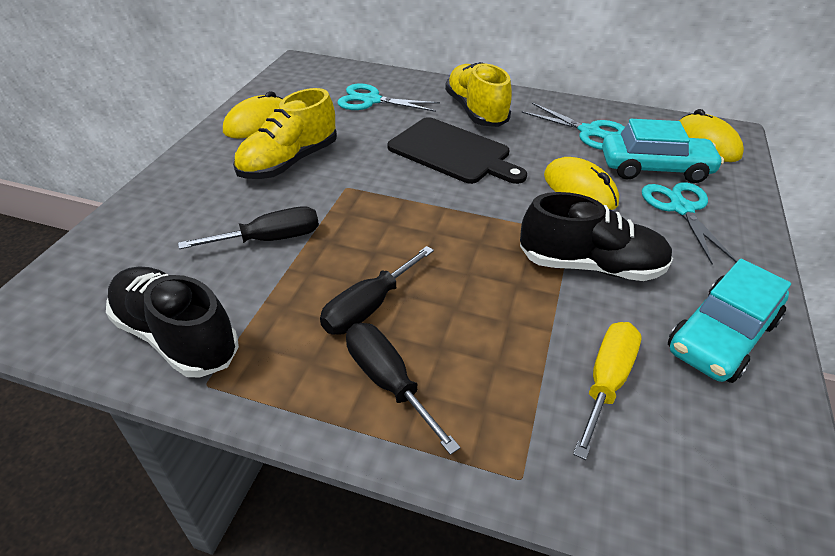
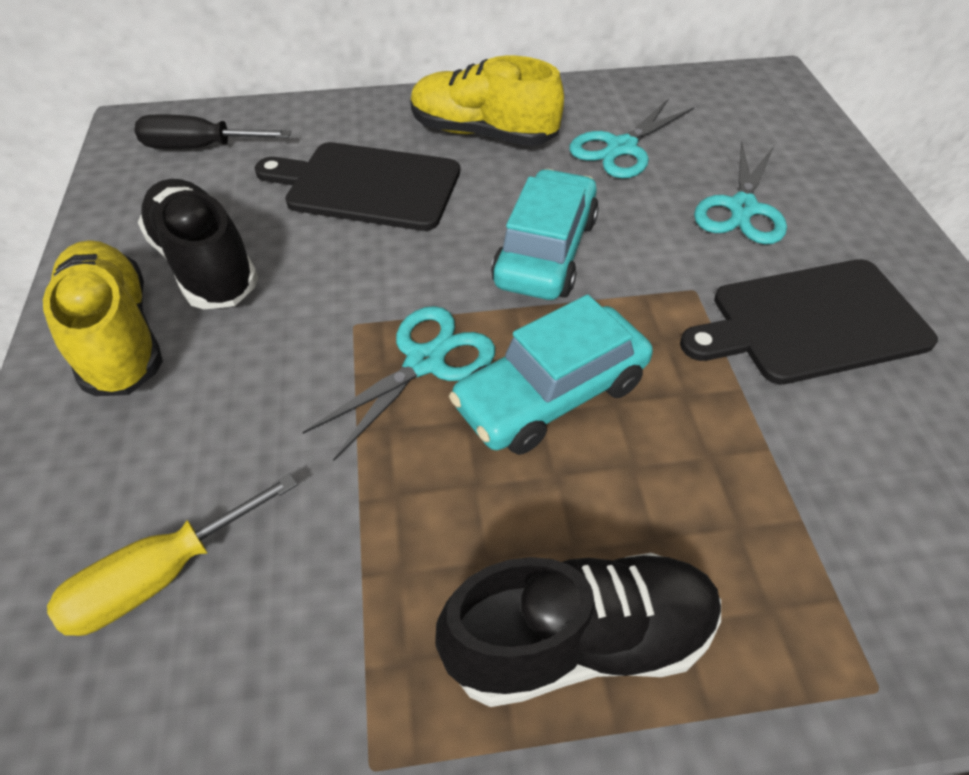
black cutting board: 1 -> 2
black screwdriver: 3 -> 1
yellow mouse: 3 -> 0

